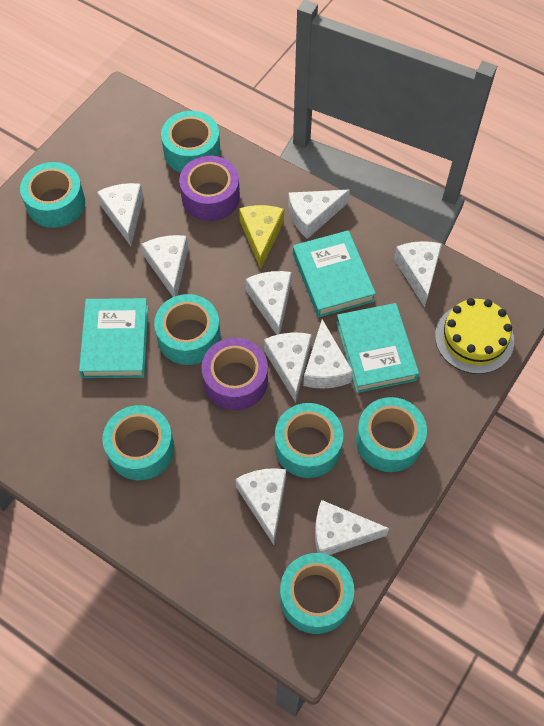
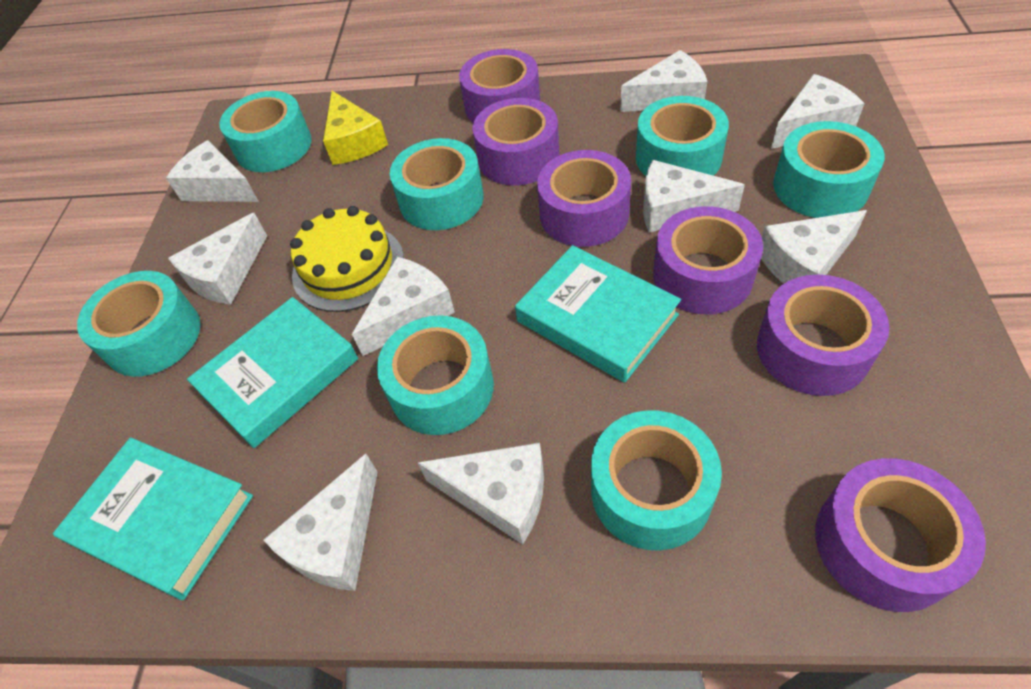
purple tape: 2 -> 6

